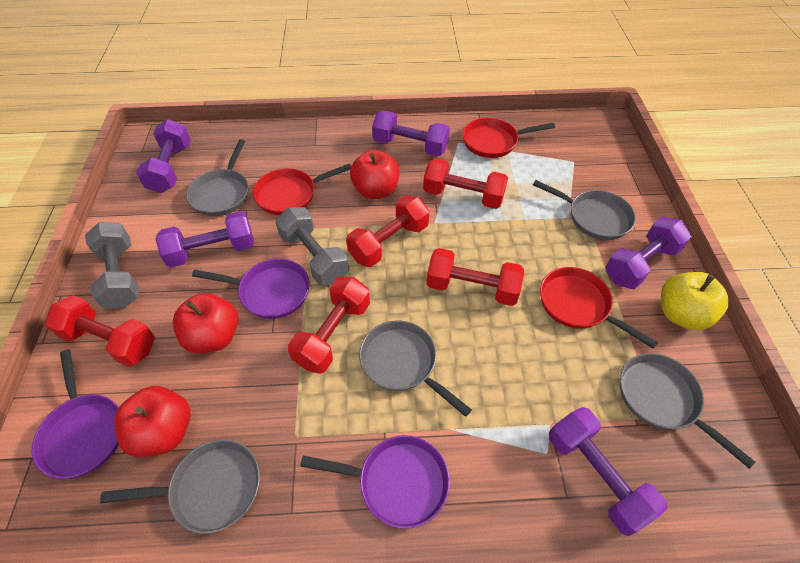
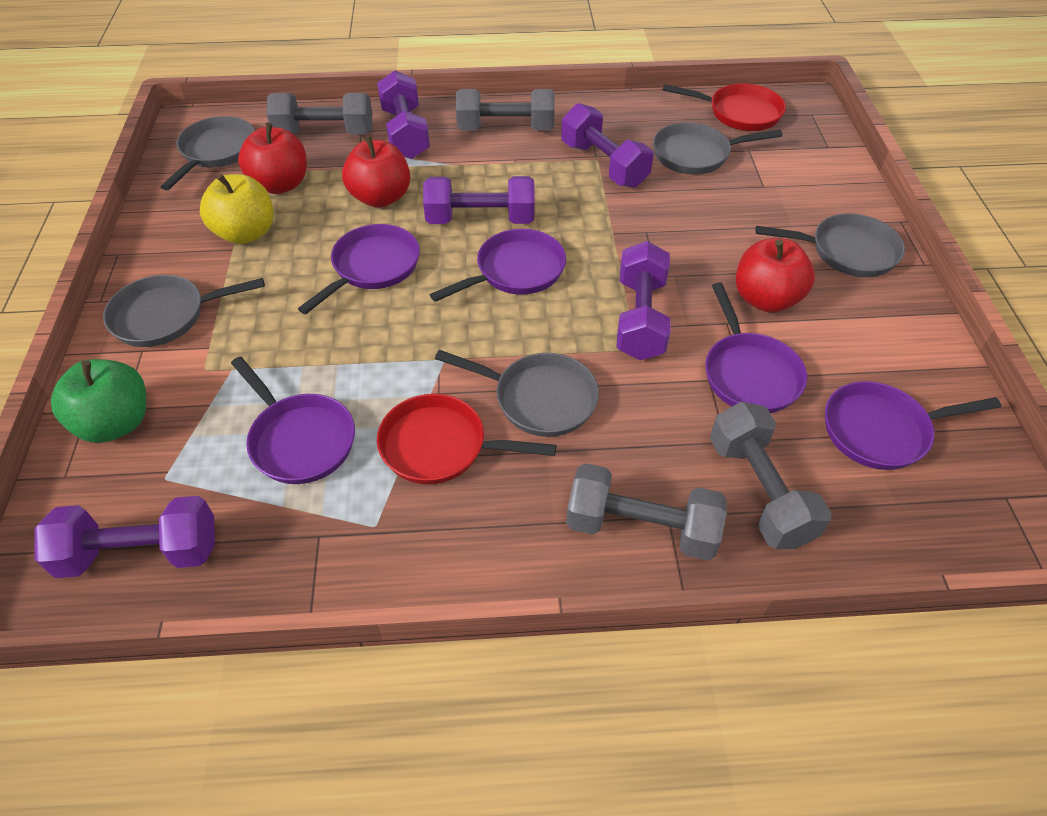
green apple: 0 -> 1
grey dumbbell: 2 -> 4
purple pan: 3 -> 5
red dumbbell: 5 -> 0
red pan: 3 -> 2

